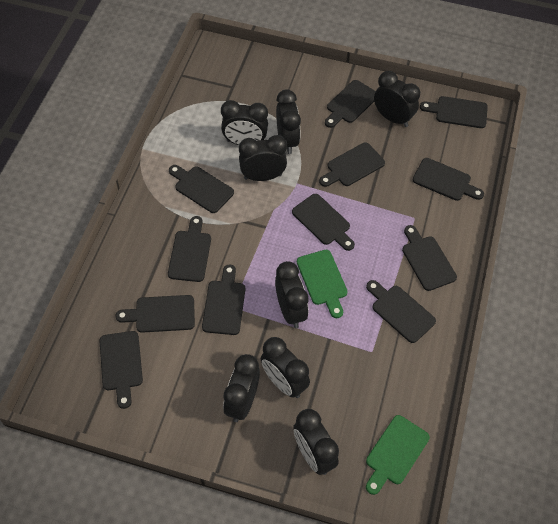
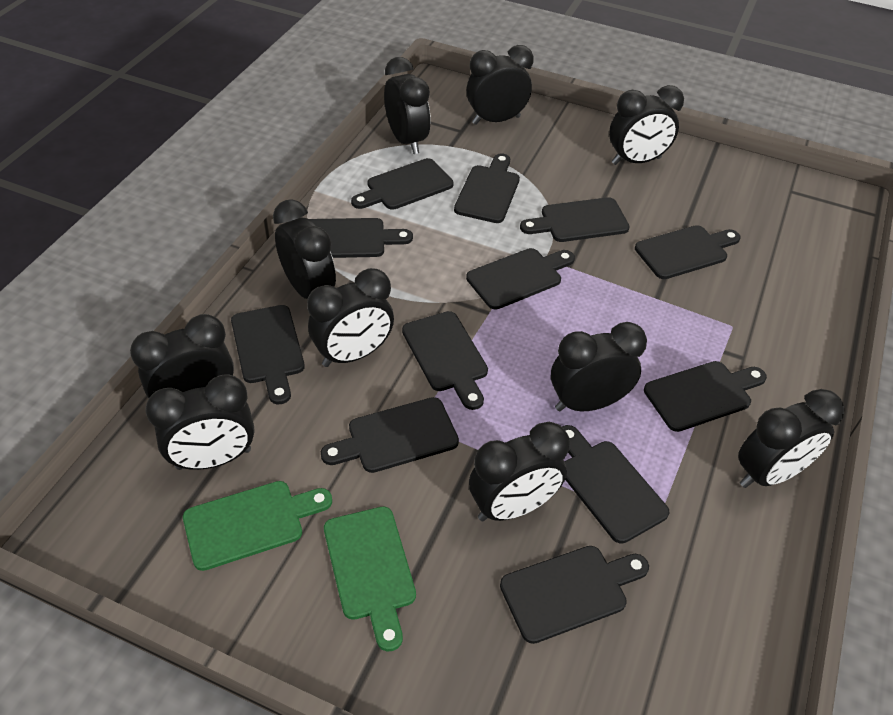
black clock: 8 -> 10

